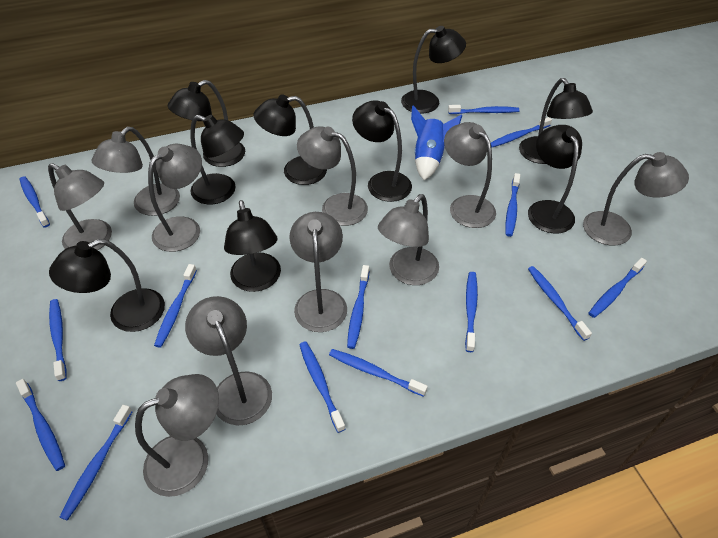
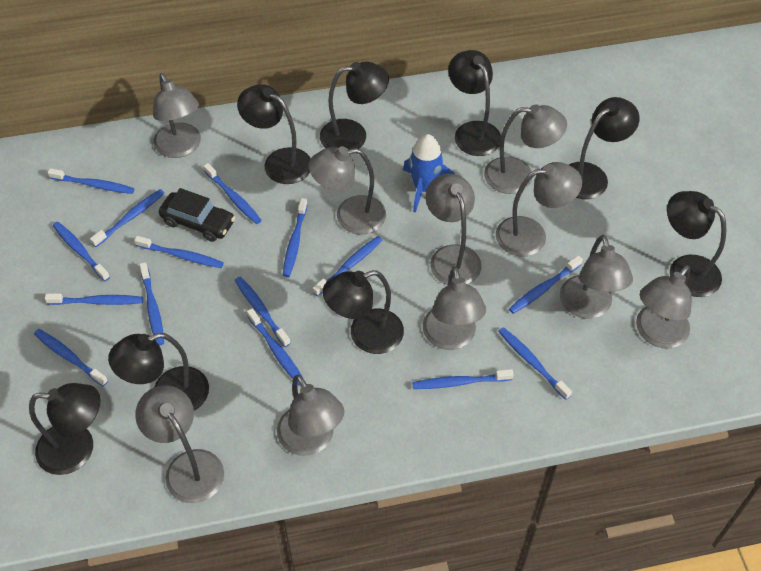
black car: 0 -> 1
black lamp: 9 -> 8
blue toothbrush: 14 -> 15

